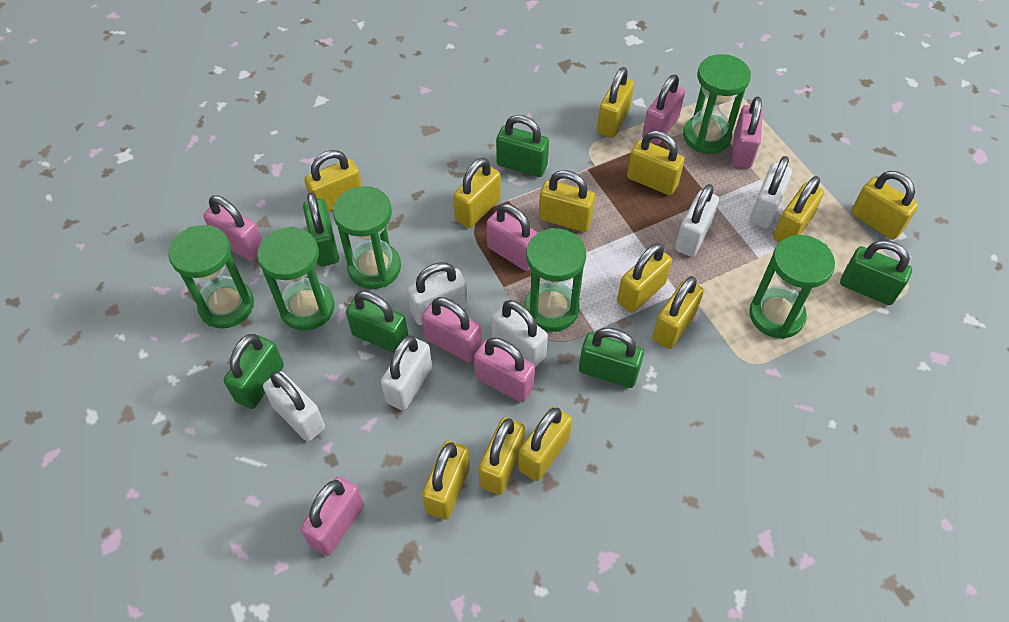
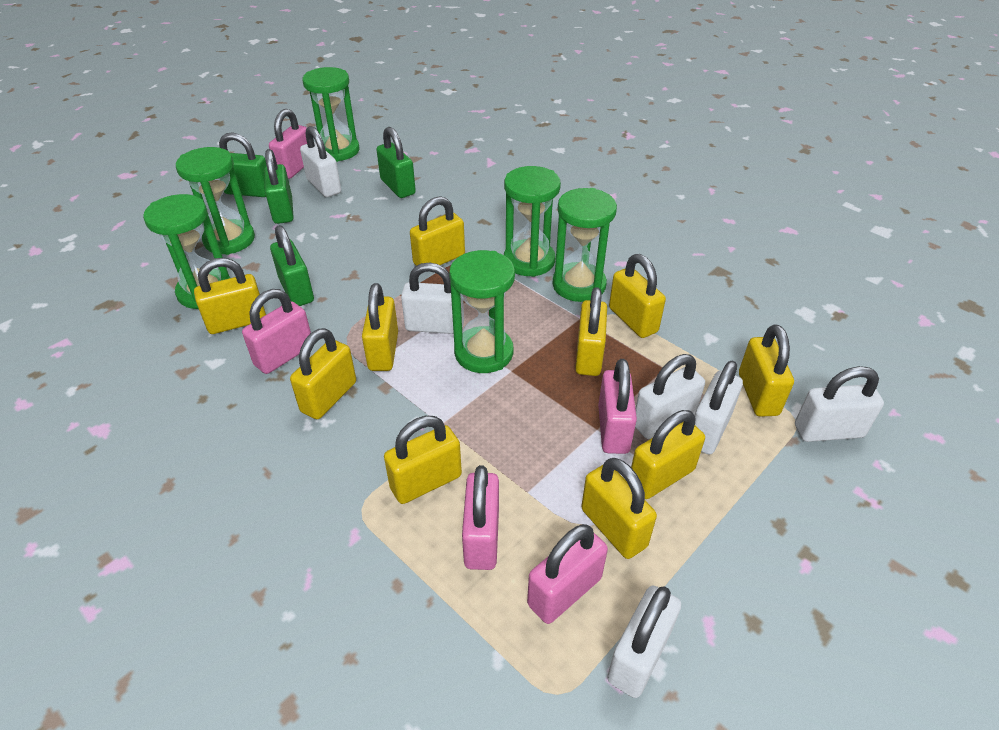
green padlock: 6 -> 4
pink padlock: 7 -> 5
yellow padlock: 12 -> 10

